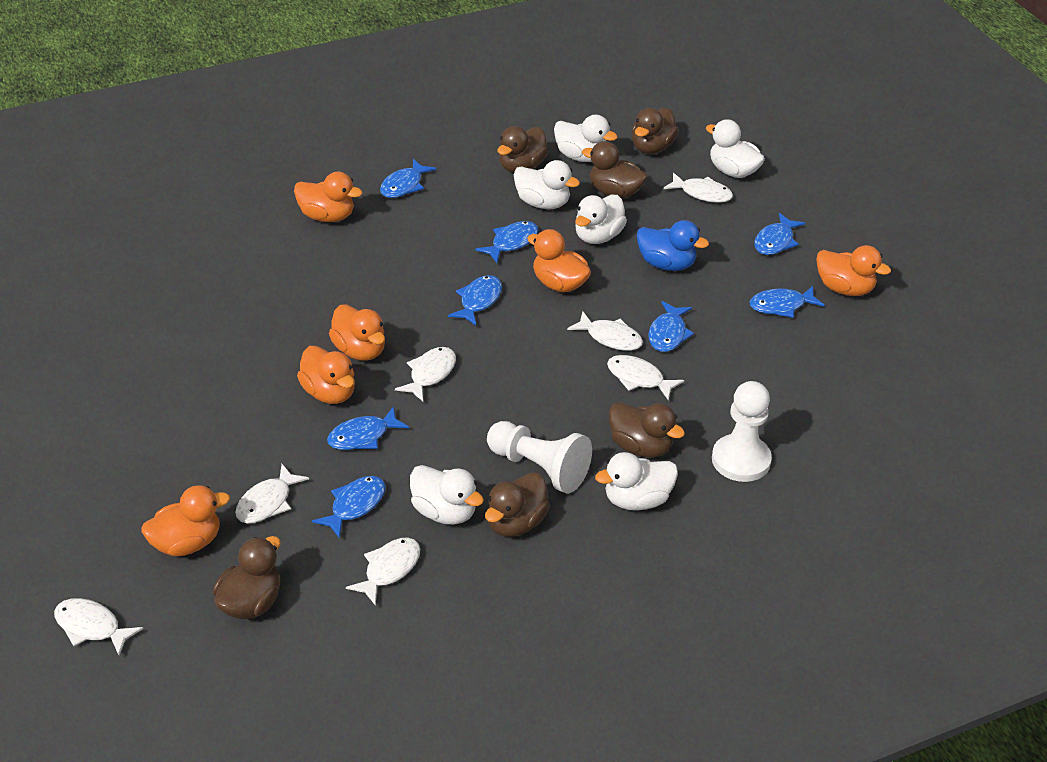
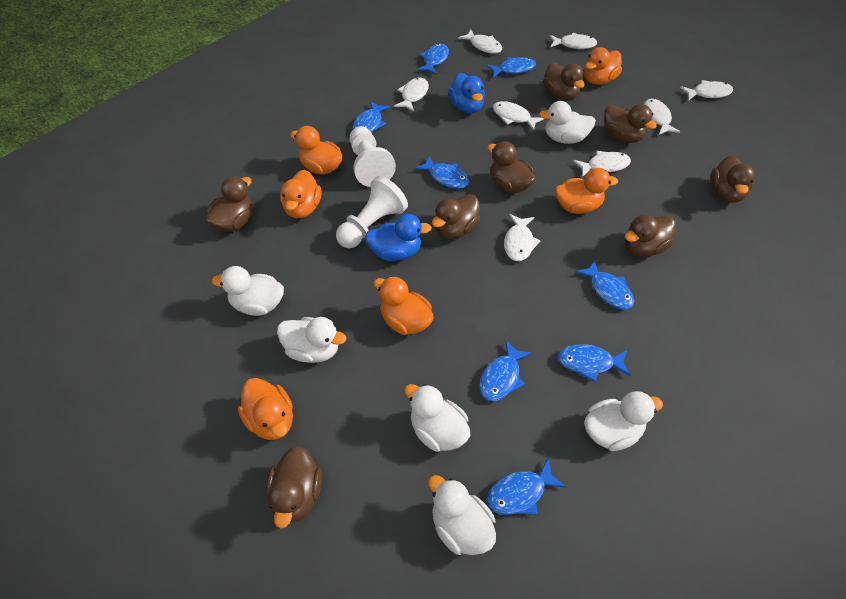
blue duck: 1 -> 2
brown duck: 6 -> 8
white fish: 7 -> 8

